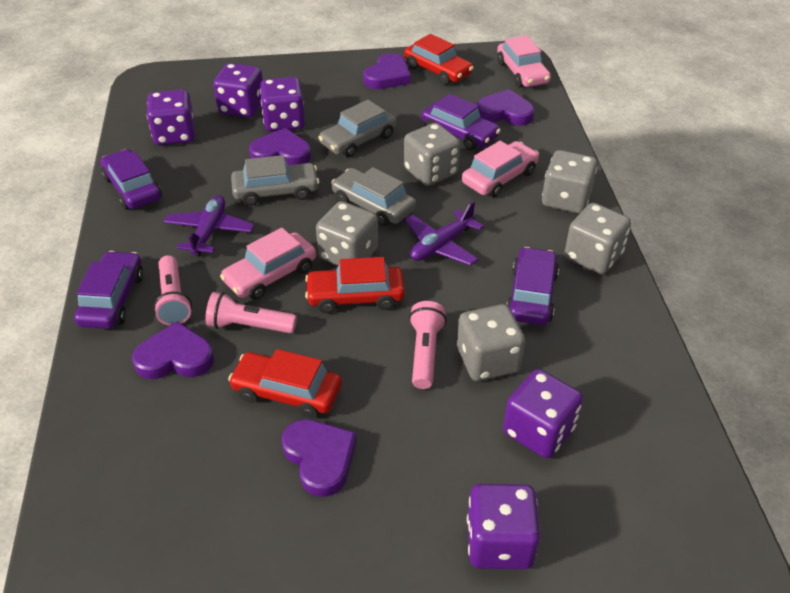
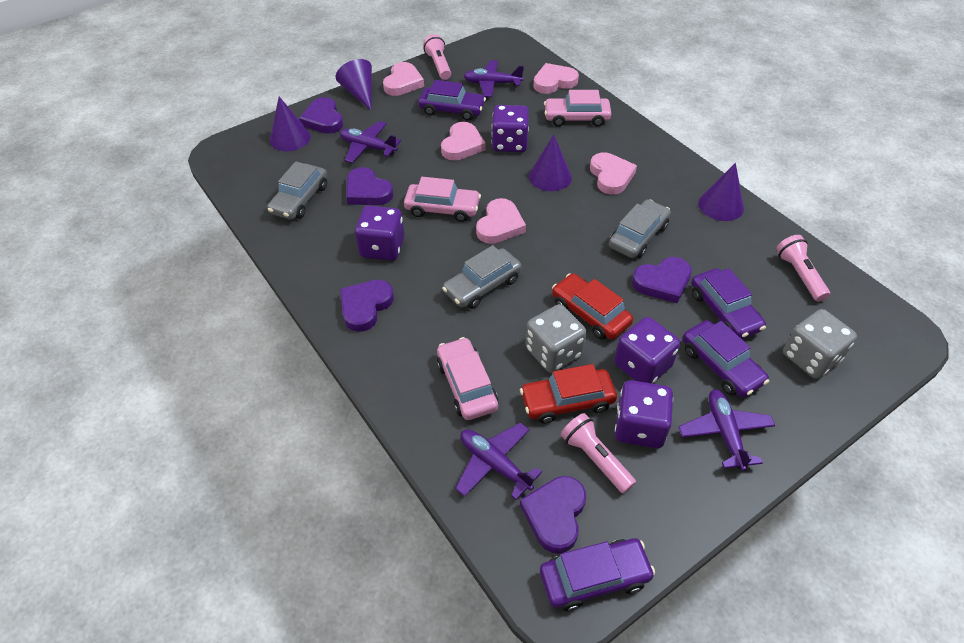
grey dice: 5 -> 2
pink heart: 0 -> 5
purple cone: 0 -> 4
purple dice: 5 -> 4
purple plane: 2 -> 4
red car: 3 -> 2

